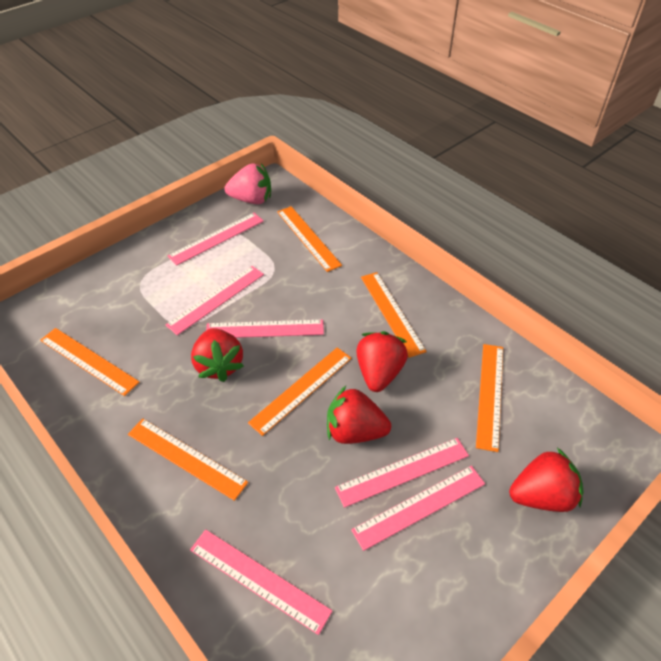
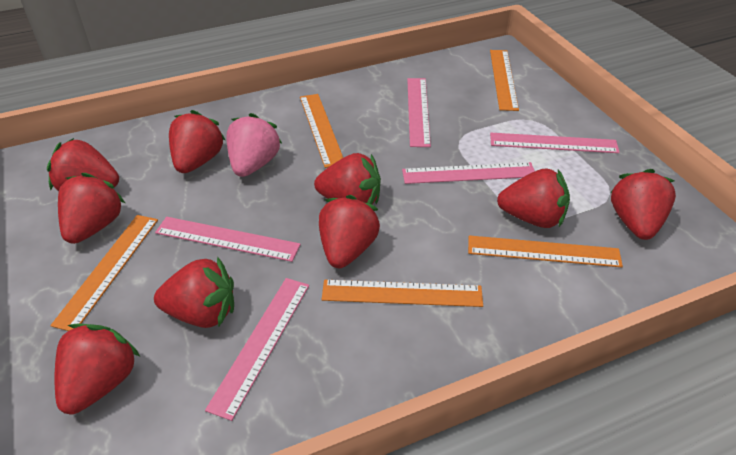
orange ruler: 6 -> 5
pink ruler: 6 -> 5
red strawberry: 4 -> 9

